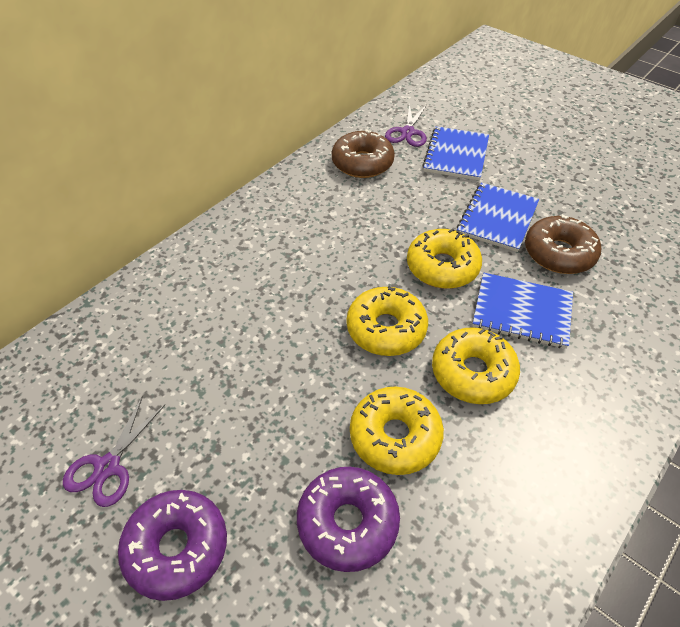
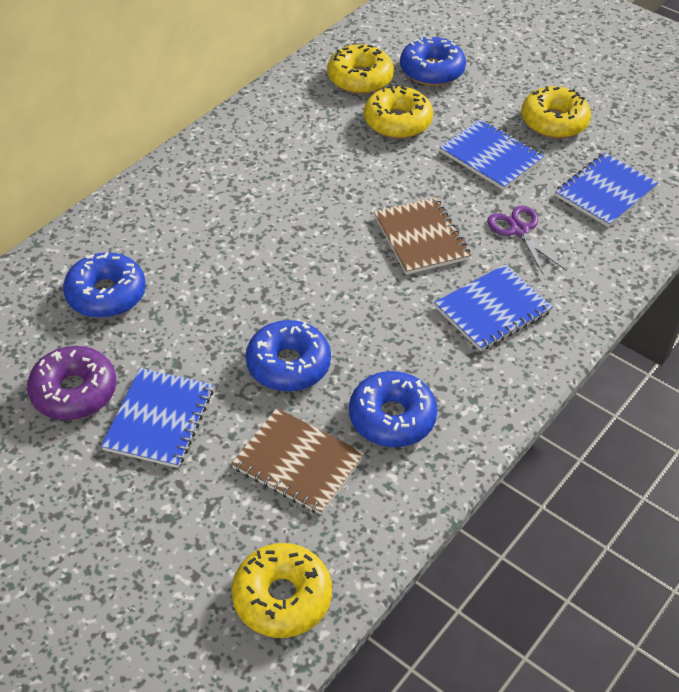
blue donut: 0 -> 4
blue notebook: 3 -> 4
brown donut: 2 -> 0
brown notebook: 0 -> 2
purple donut: 2 -> 1
purple scissors: 2 -> 1

